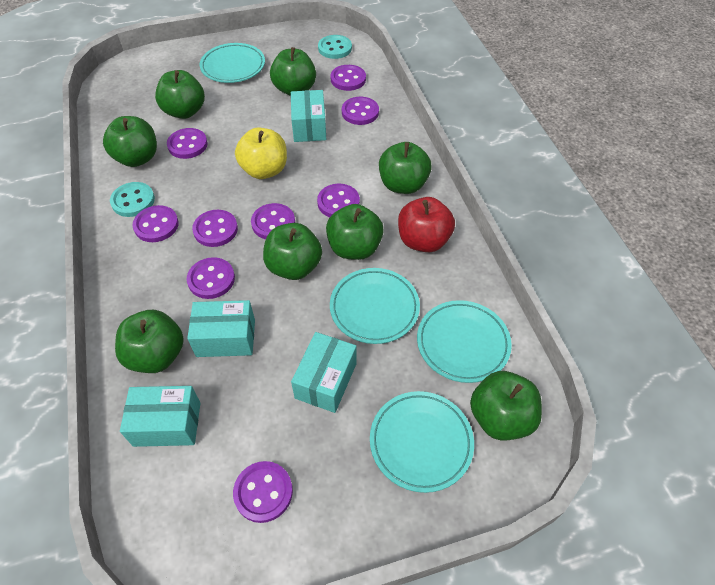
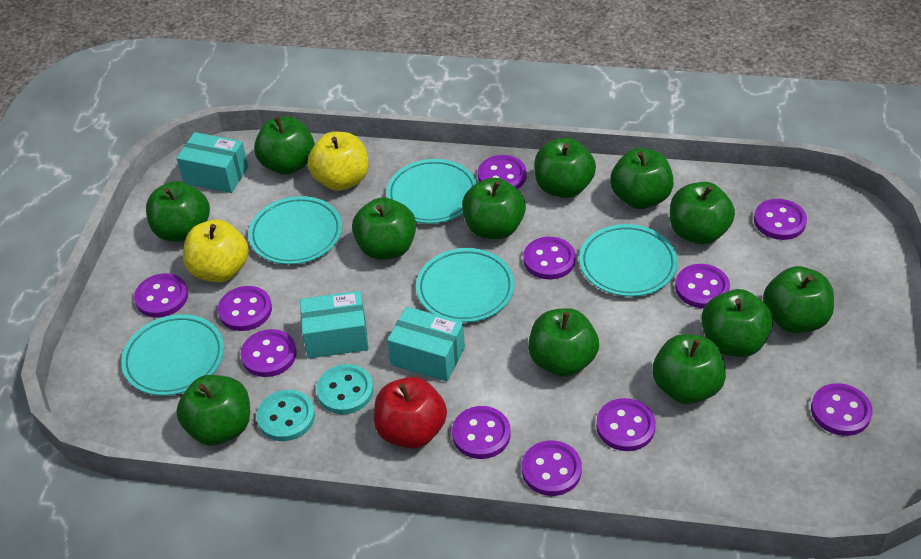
green apple: 8 -> 12
purple button: 9 -> 11
turquoise box: 4 -> 3
turquoise plate: 4 -> 5
yellow apple: 1 -> 2

